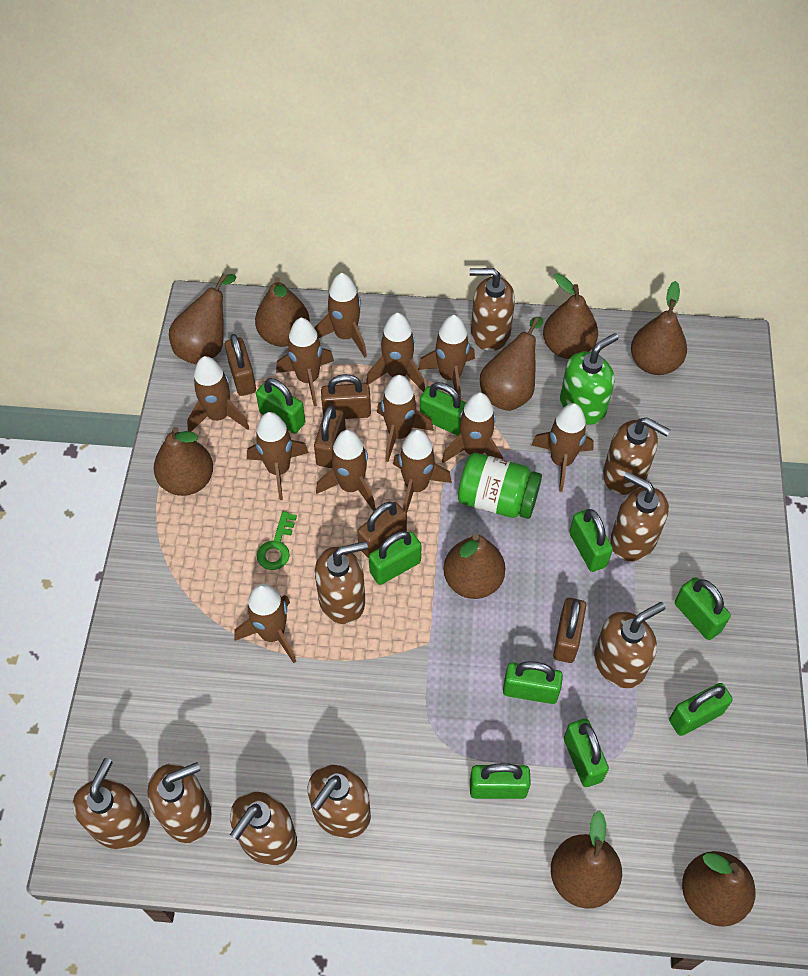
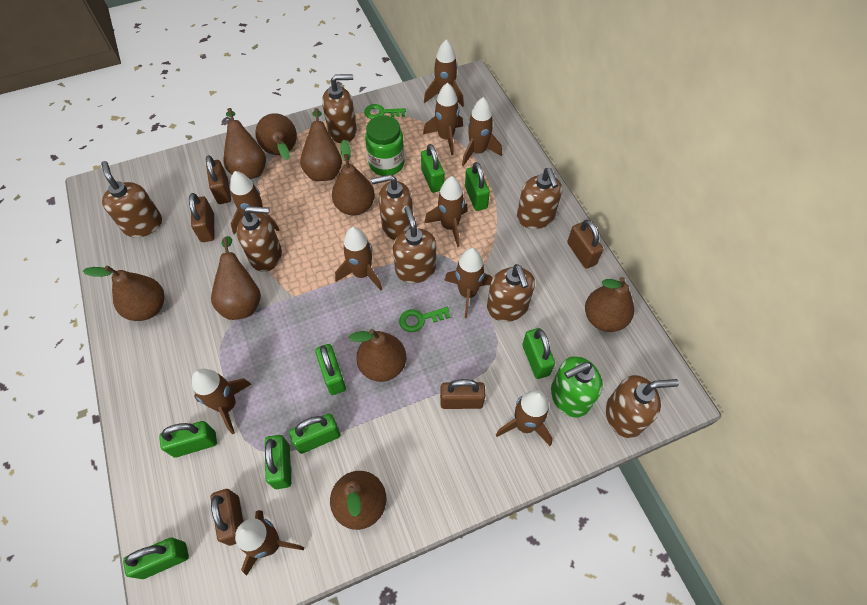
brown rocket: 12 -> 10
brown soap dispenser: 9 -> 8
green key: 1 -> 2
green padlock: 9 -> 8

